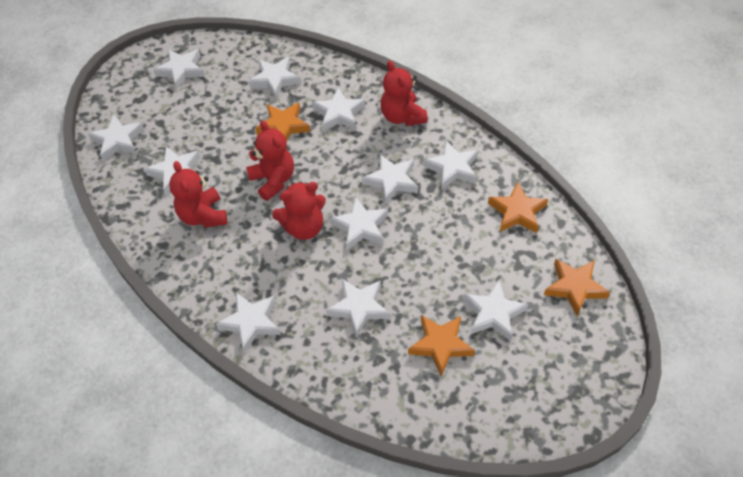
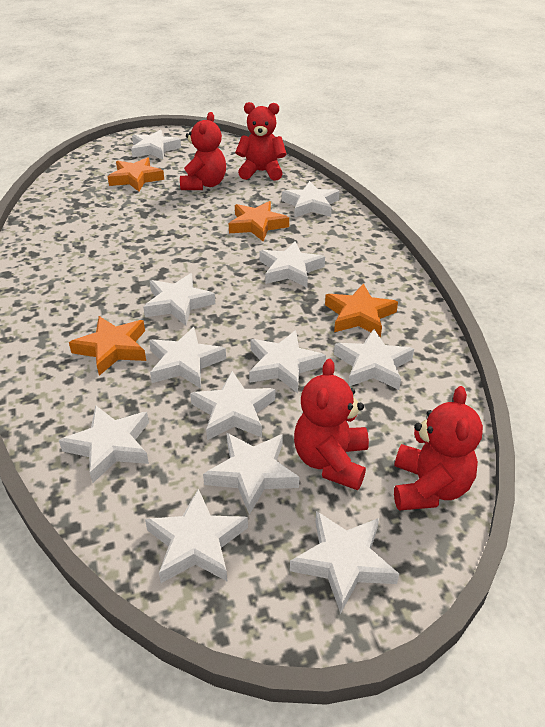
white star: 11 -> 12

